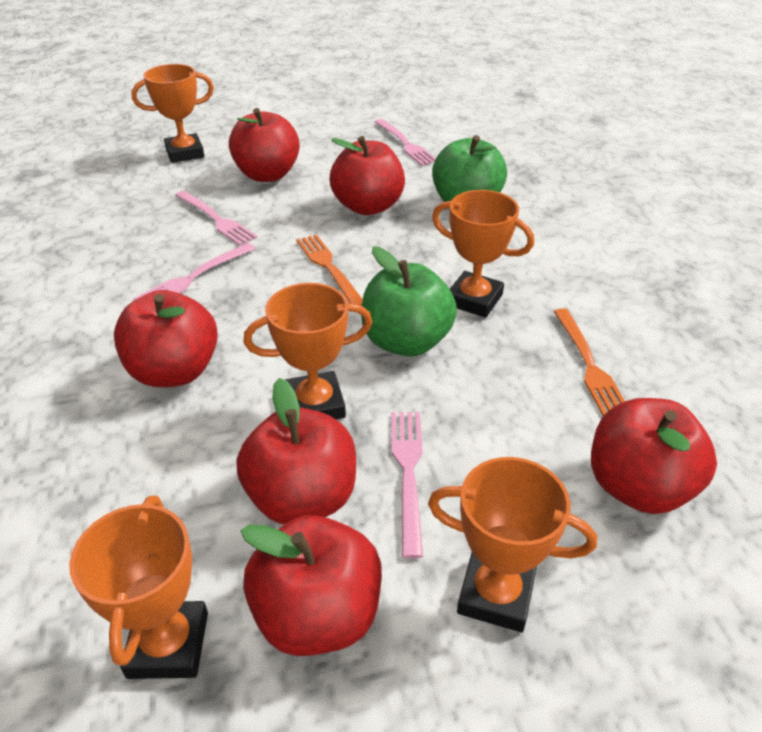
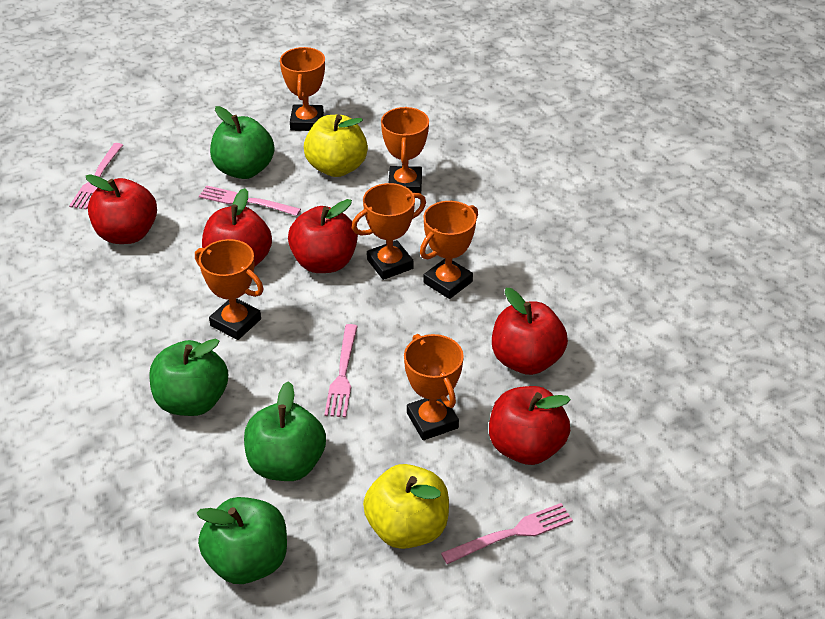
green apple: 2 -> 4
orange fork: 2 -> 0
orange trophy: 5 -> 6
red apple: 6 -> 5
yellow apple: 0 -> 2

